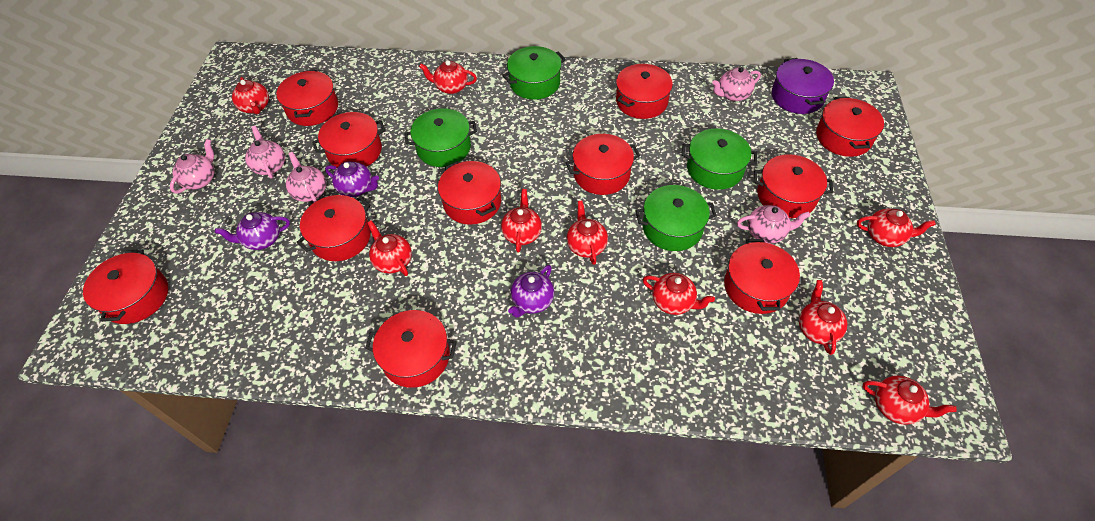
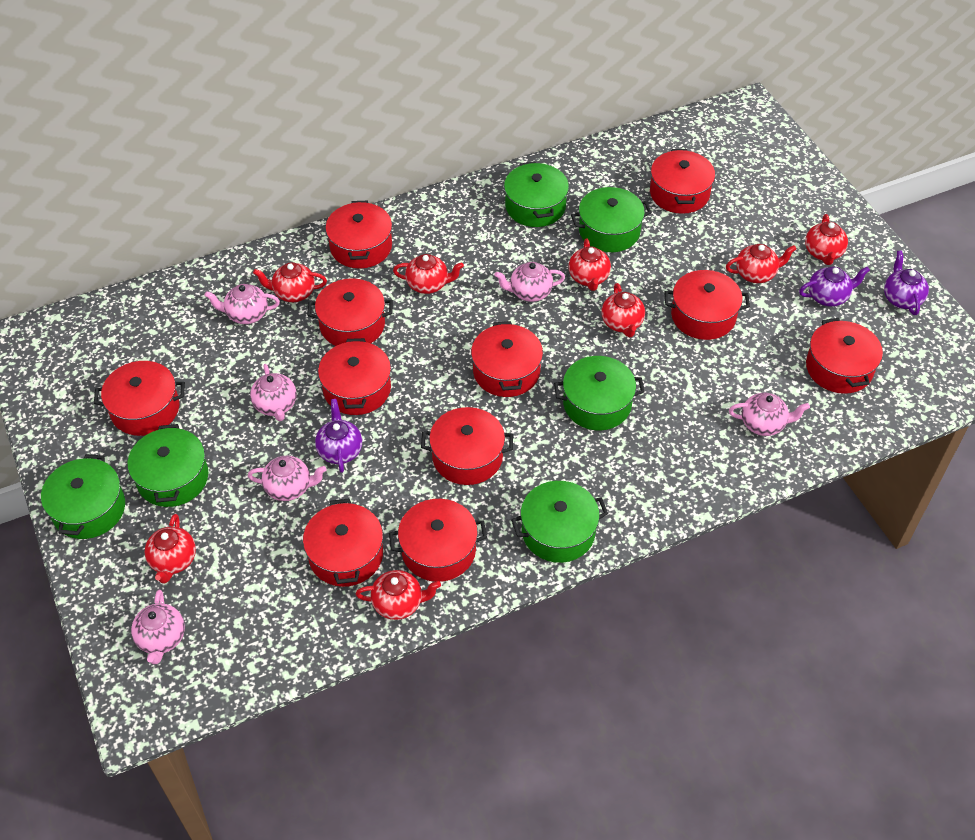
green pot: 4 -> 6
pink teapot: 5 -> 6
purple pot: 1 -> 0
red teapot: 9 -> 8

